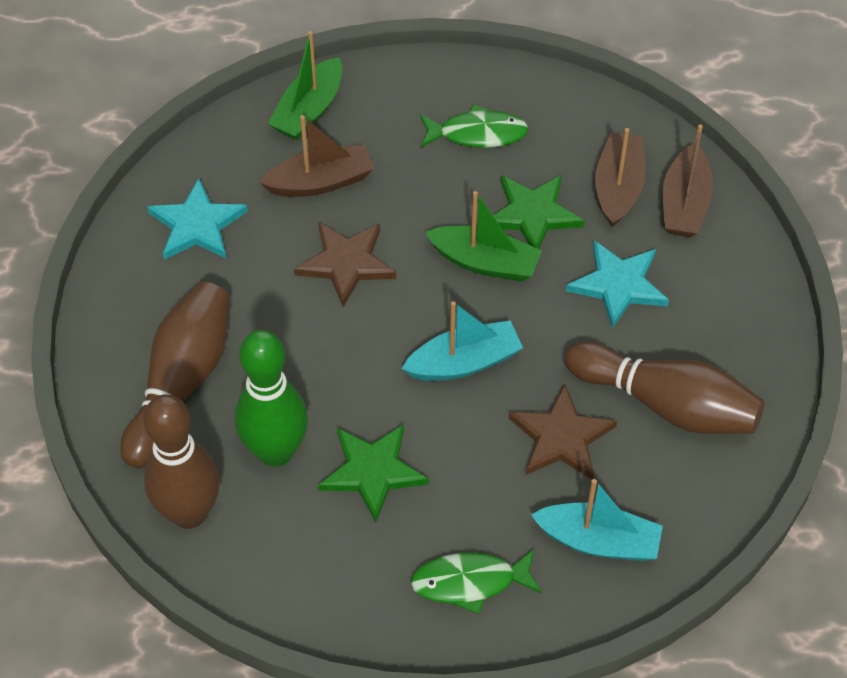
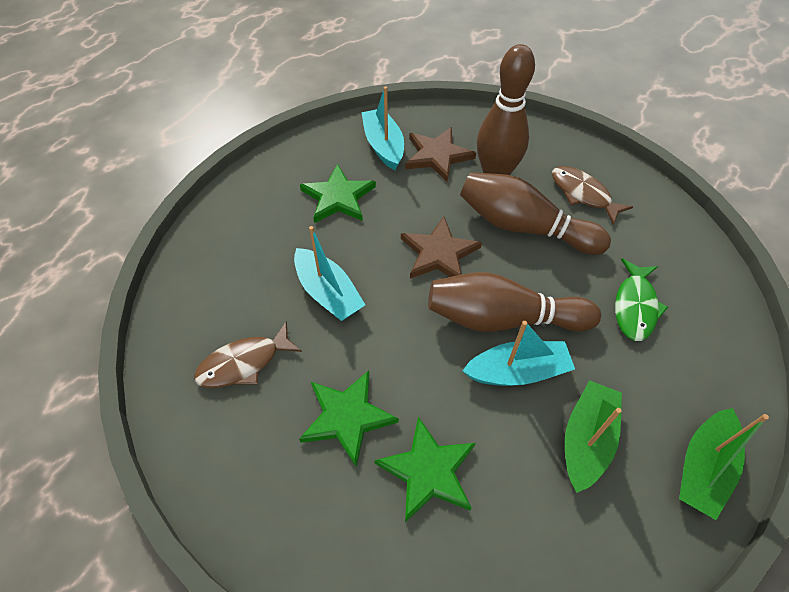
brown boat: 3 -> 0
brown fish: 0 -> 2
green bowling pin: 1 -> 0
green fish: 2 -> 1
green star: 2 -> 3
turquoise boat: 2 -> 3
turquoise star: 2 -> 0

